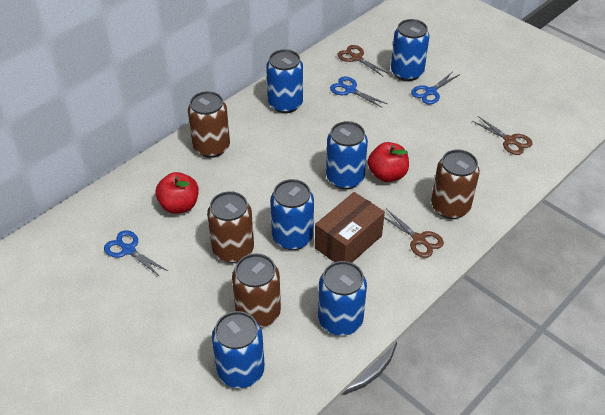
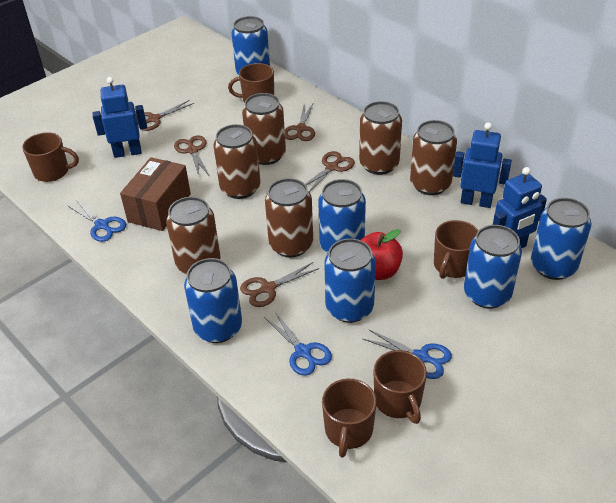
blue robot: 0 -> 3
brown can: 4 -> 6
brown mug: 0 -> 5
brown scissors: 3 -> 5
red apple: 2 -> 1

